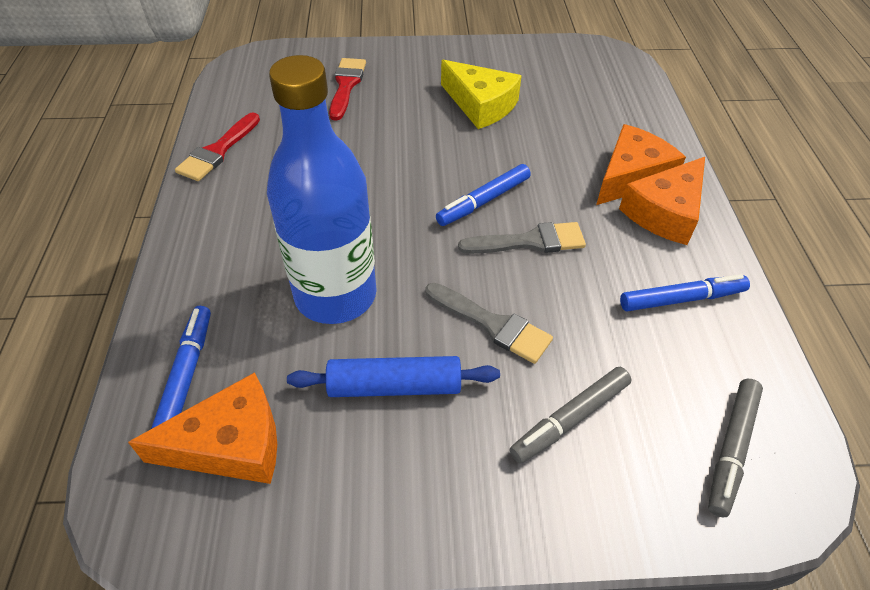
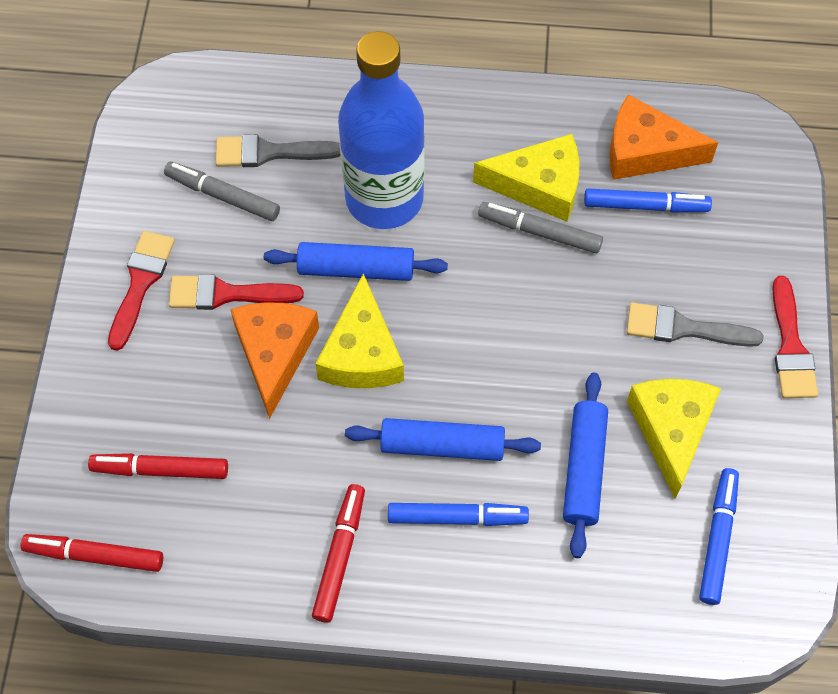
blue rolling pin: 1 -> 3
orange cheese: 3 -> 2
red brush: 2 -> 3
red marker: 0 -> 3
yellow cheese: 1 -> 3

